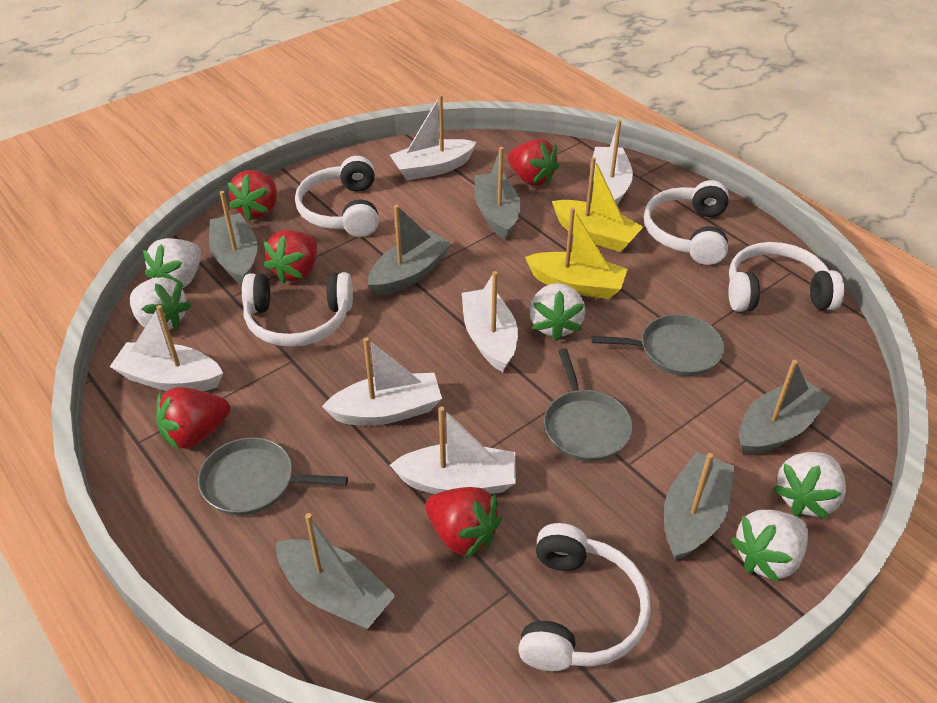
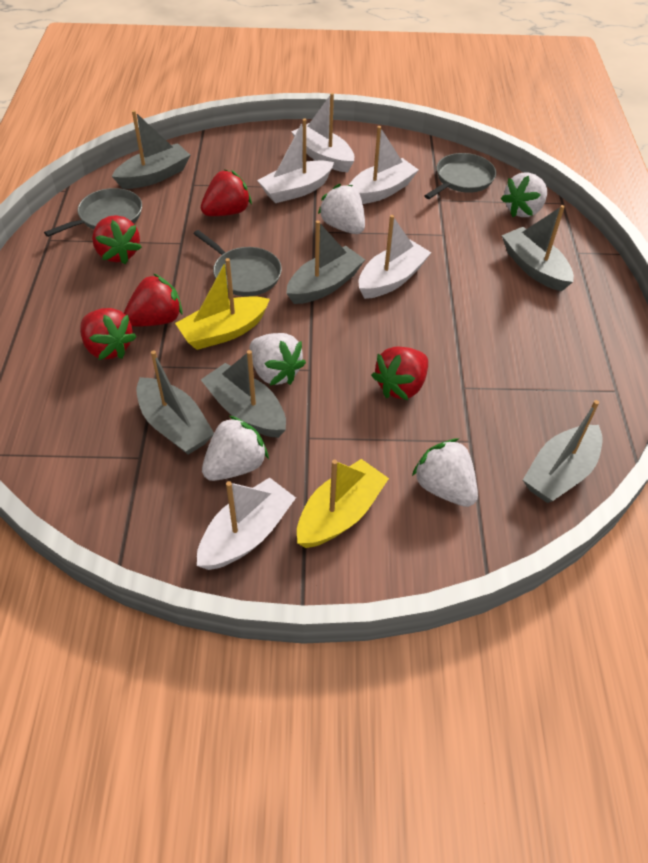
white boat: 6 -> 5
white headphones: 5 -> 0

